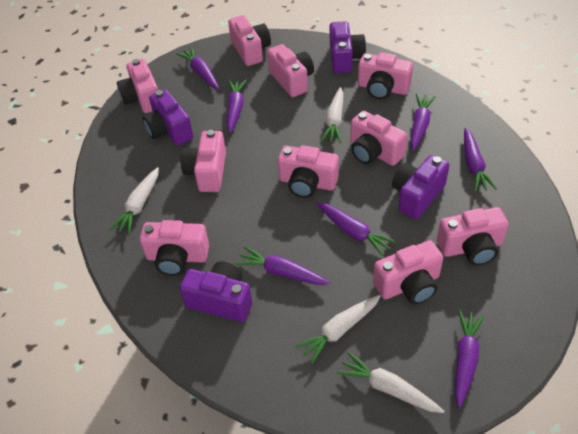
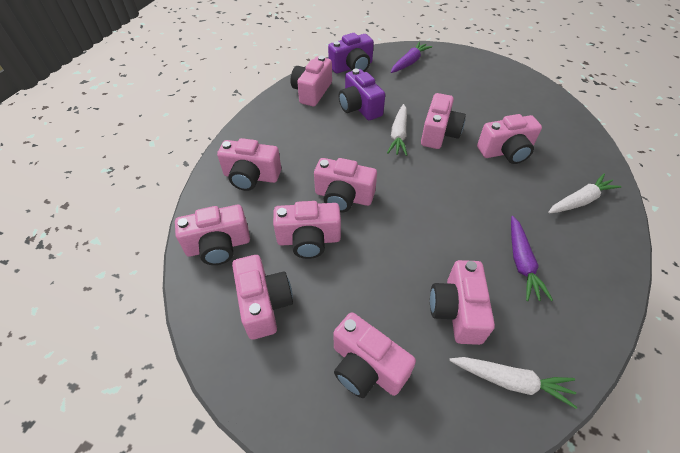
purple camera: 4 -> 2
purple carrot: 7 -> 2
white carrot: 4 -> 3

